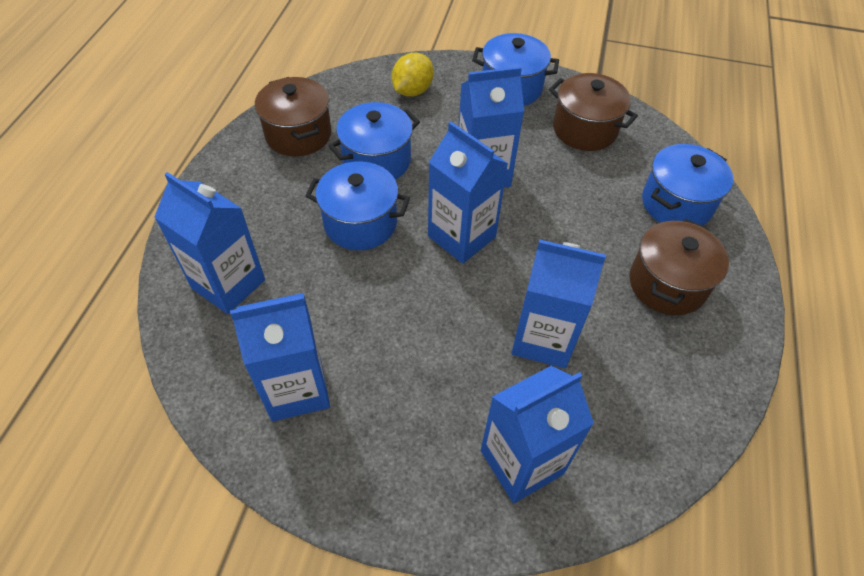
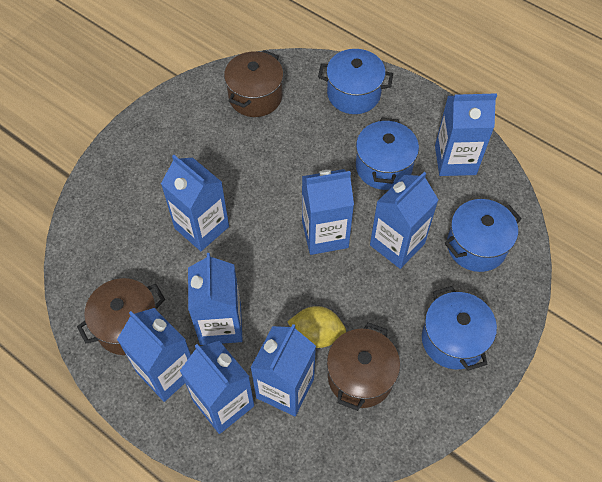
blue carton: 6 -> 8

